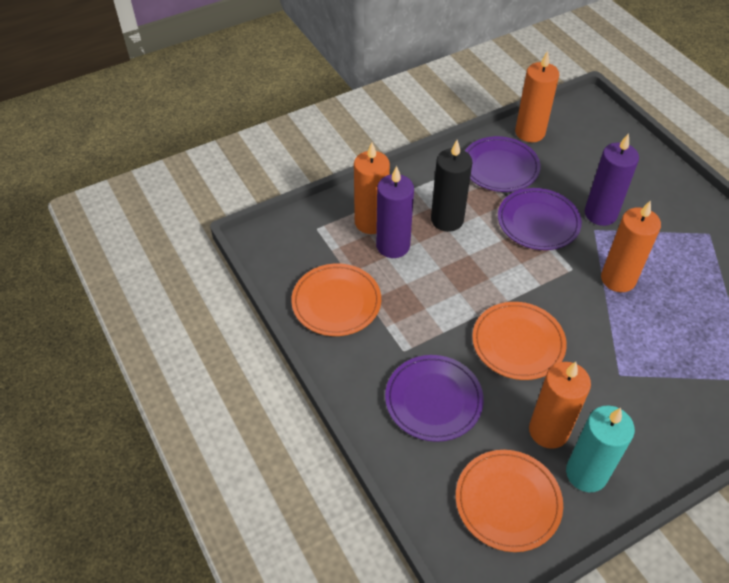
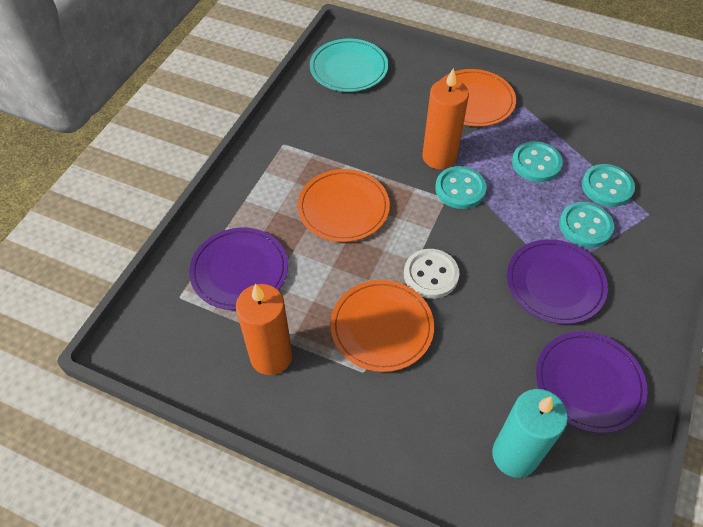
black candle: 1 -> 0
orange candle: 4 -> 2
purple candle: 2 -> 0
turquoise button: 0 -> 4
turquoise plate: 0 -> 1
white button: 0 -> 1

